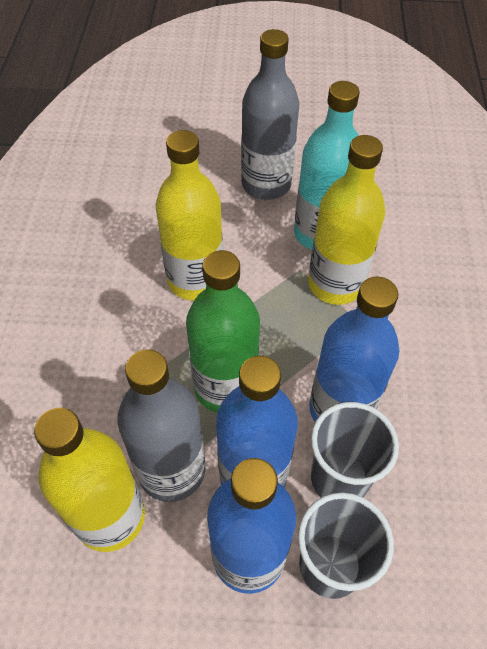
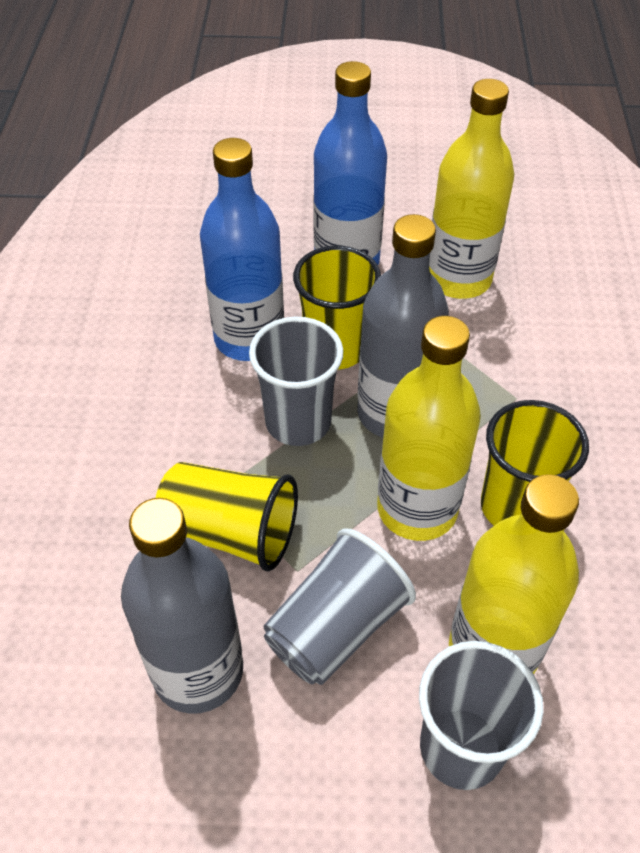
blue bottle: 3 -> 2
green bottle: 1 -> 0
grey cup: 2 -> 3
turquoise bottle: 1 -> 0
yellow cup: 0 -> 3

